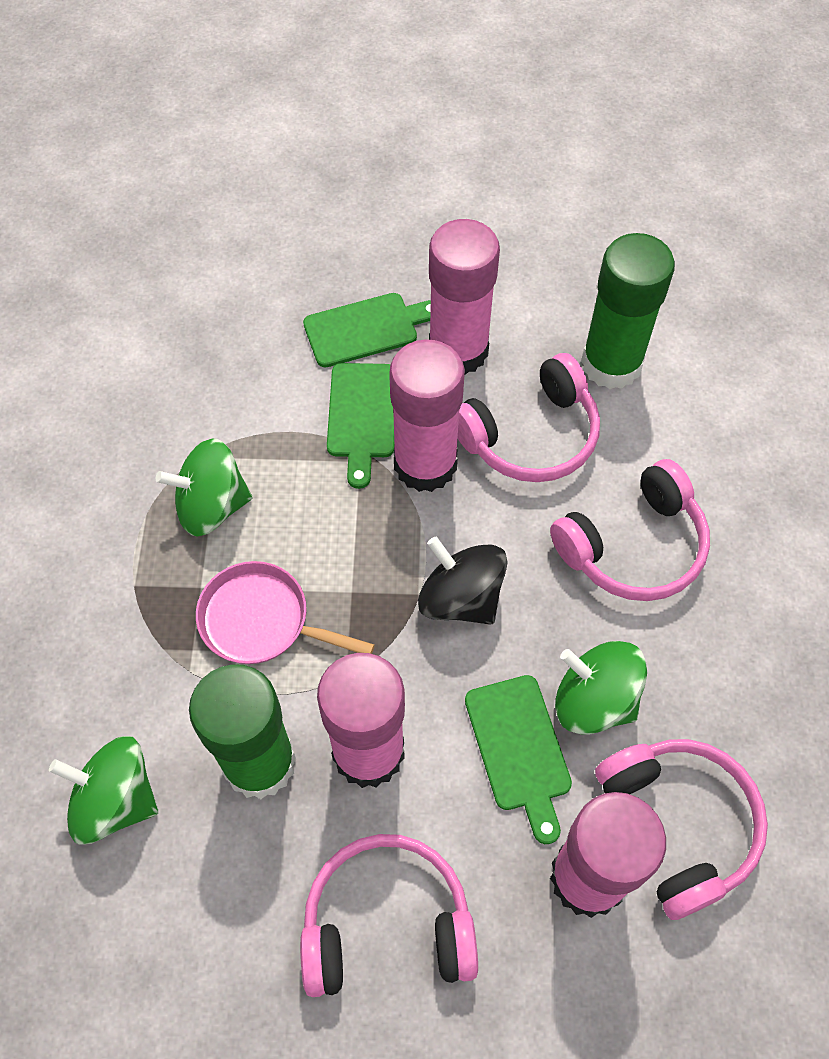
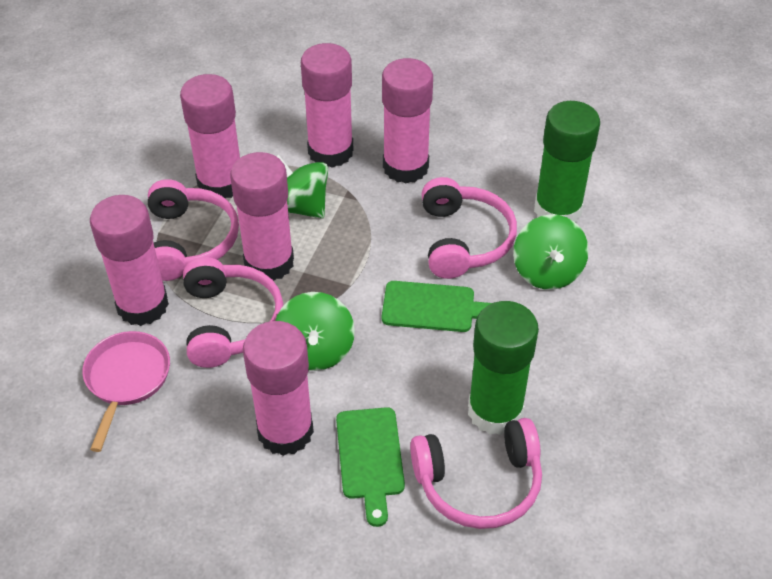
black spinning top: 1 -> 0
green cutting board: 3 -> 2
pink glue stick: 4 -> 6

